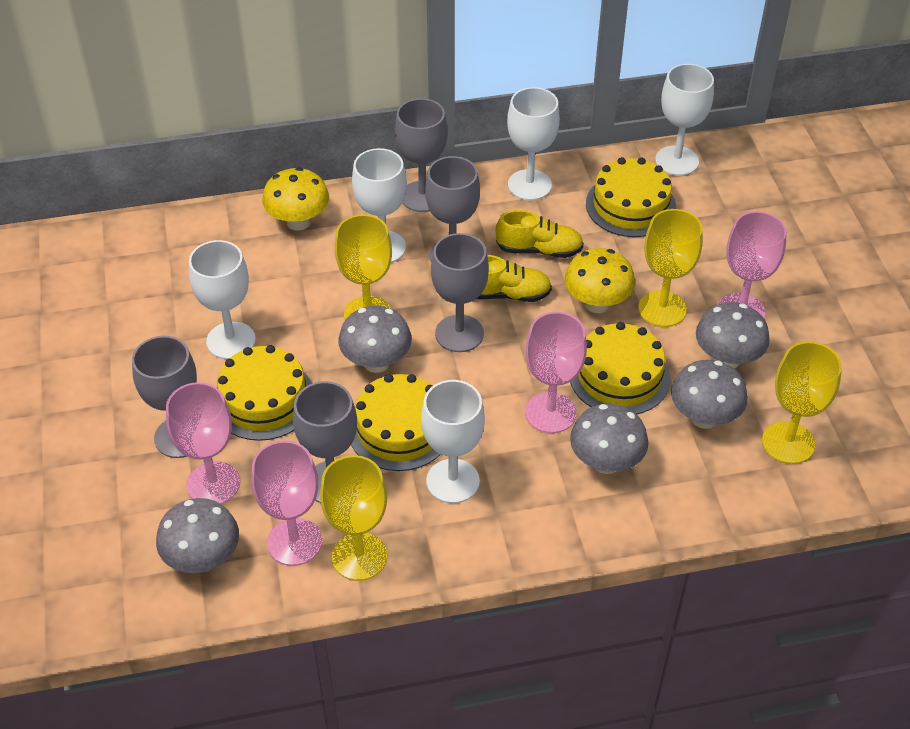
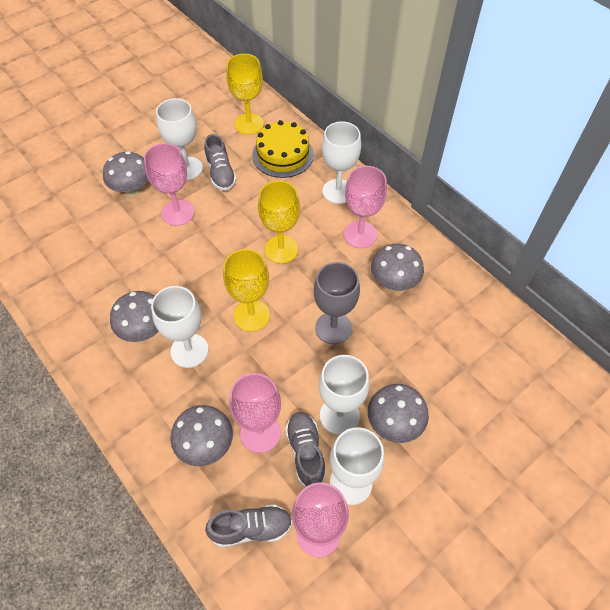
grey goblet: 5 -> 1
grey shoe: 0 -> 3
yellow cake: 4 -> 1
yellow goblet: 4 -> 3
yellow mushroom: 2 -> 0
yellow shoe: 2 -> 0

